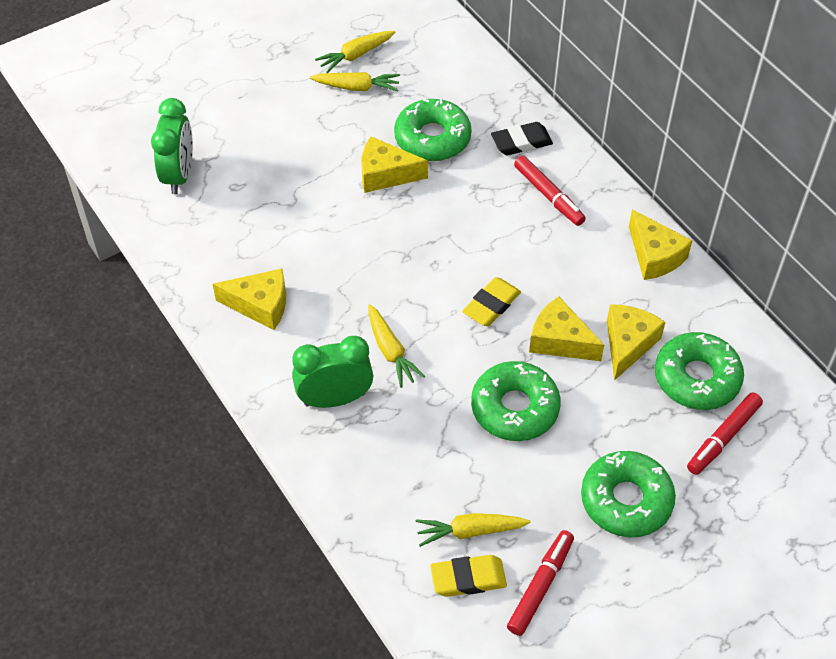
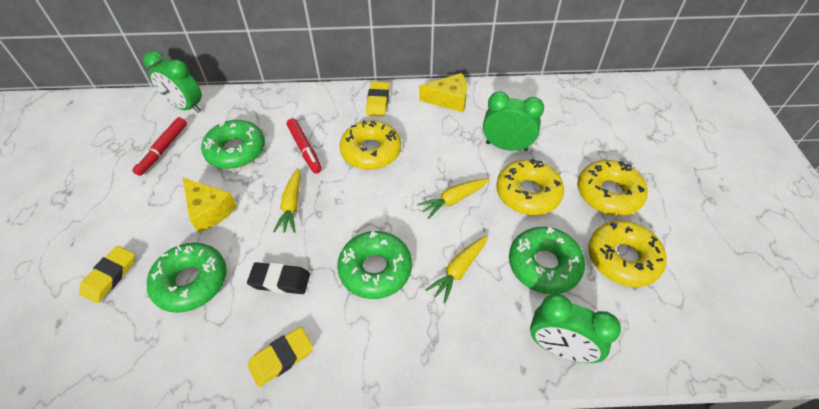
green clock: 2 -> 3
red marker: 3 -> 2
yellow carrot: 4 -> 3
yellow cheese: 5 -> 2
yellow donut: 0 -> 4
yellow eraser: 2 -> 3

